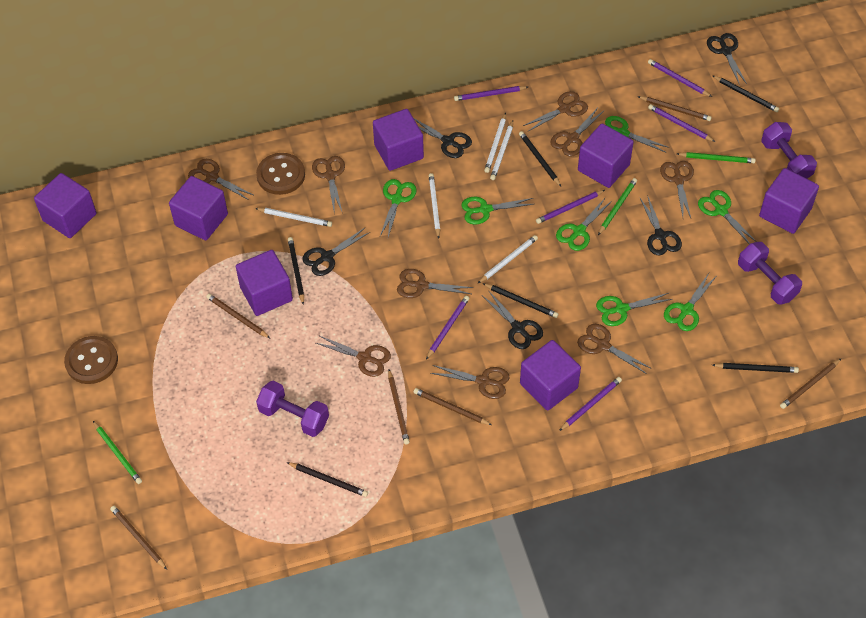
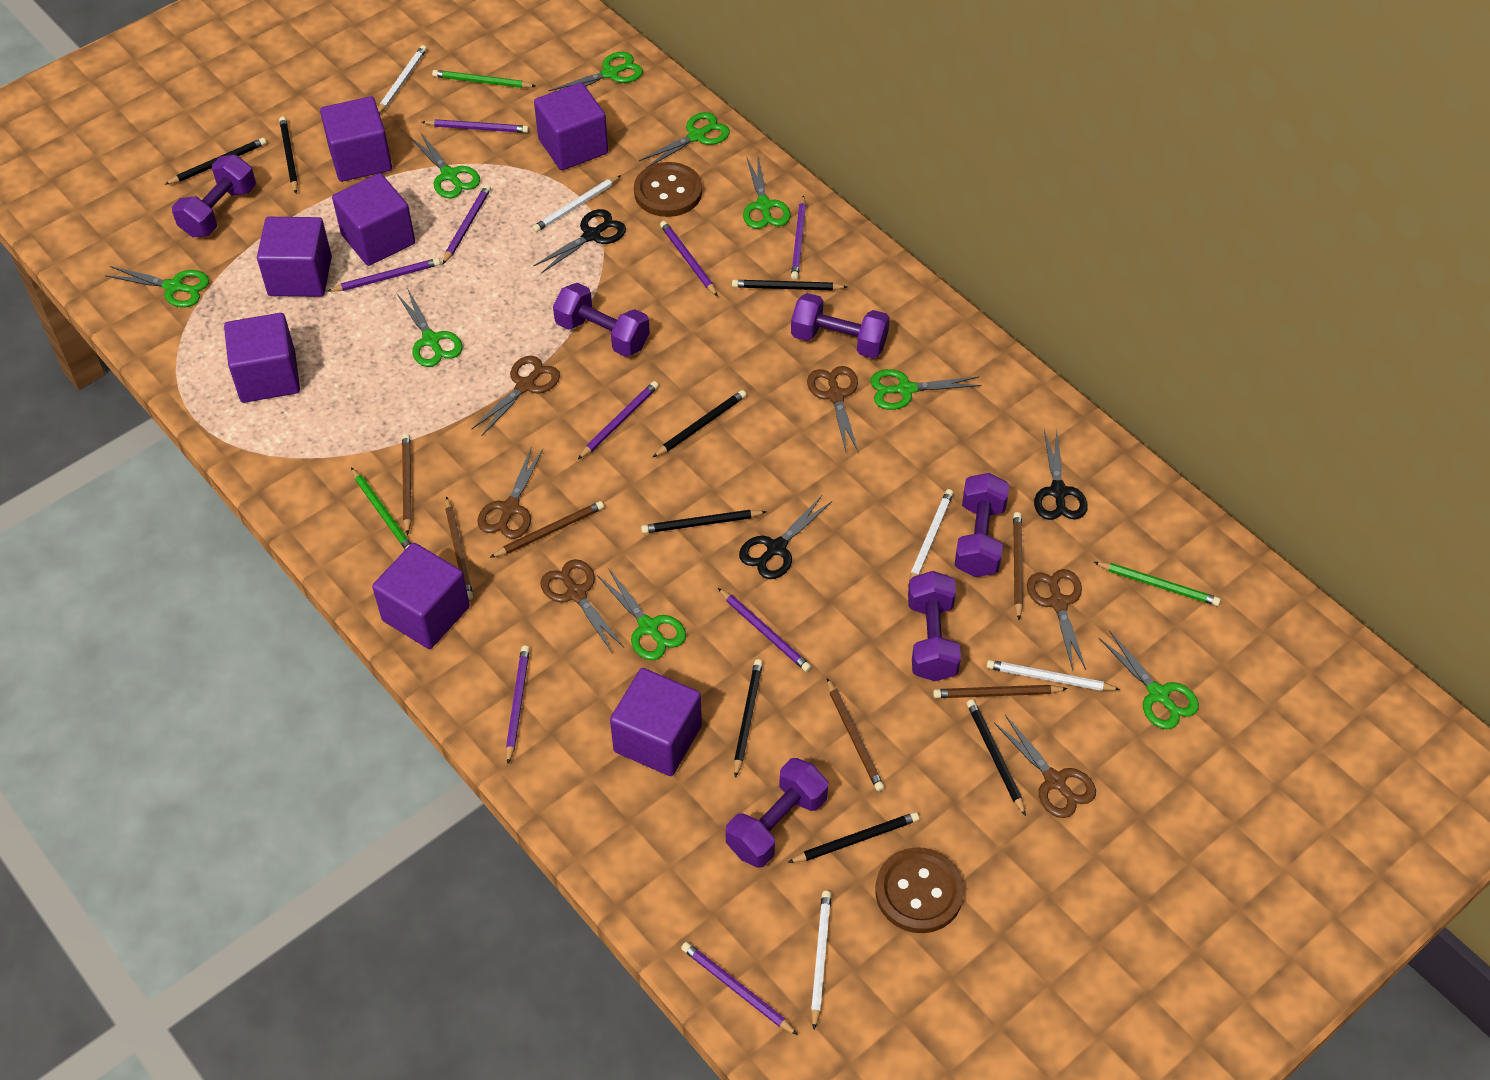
black pencil: 6 -> 8
black scissors: 5 -> 3
brown scissors: 9 -> 6
green scissors: 7 -> 9
purple dumbbell: 3 -> 6
purple pencil: 6 -> 9

